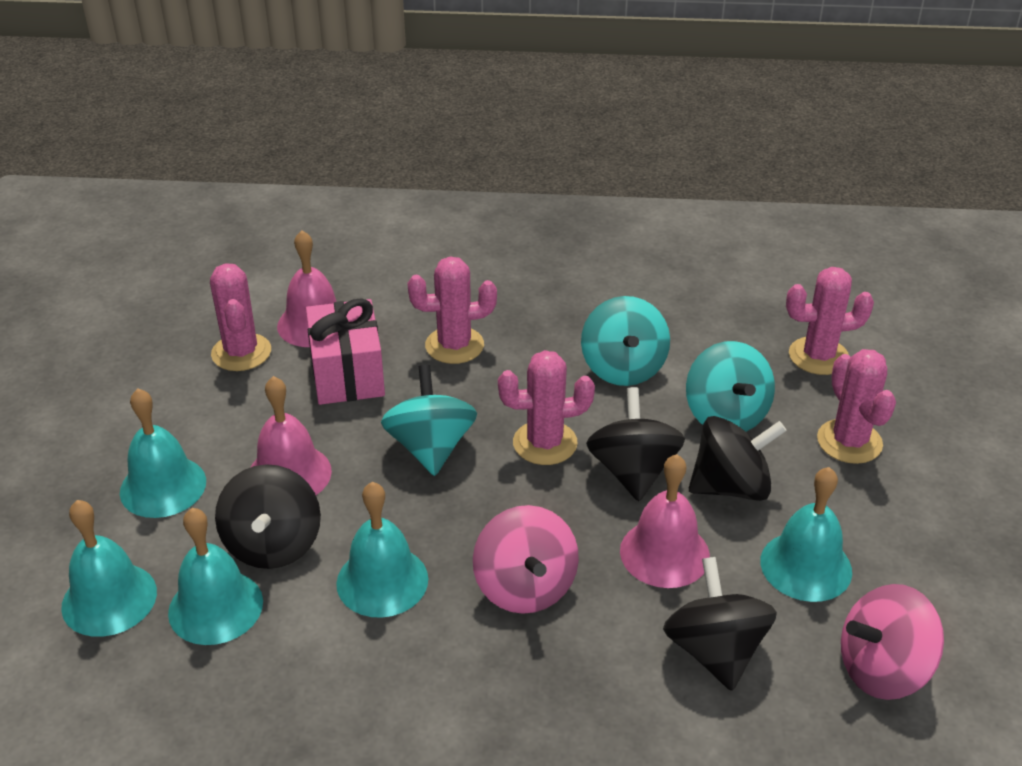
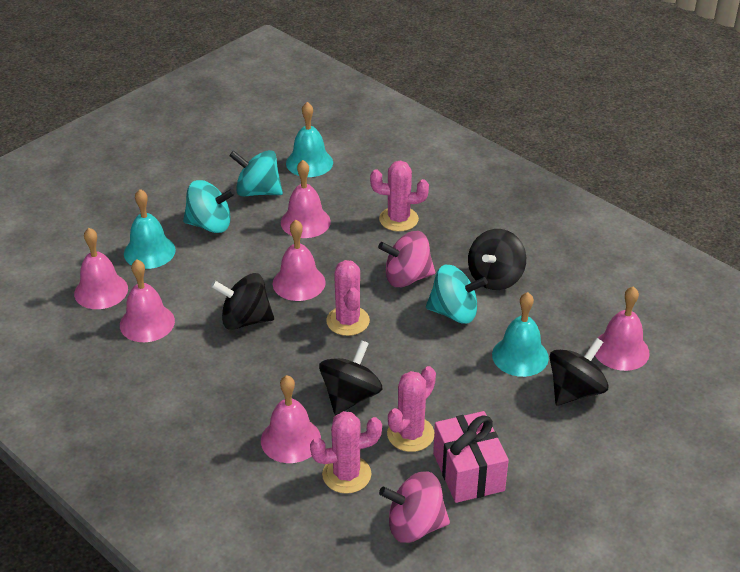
pink bell: 3 -> 6
pink cactus: 5 -> 4
turquoise bell: 5 -> 3

